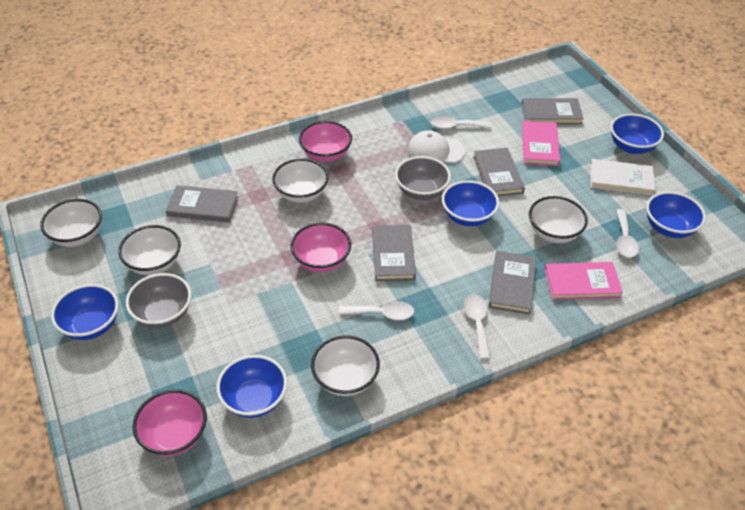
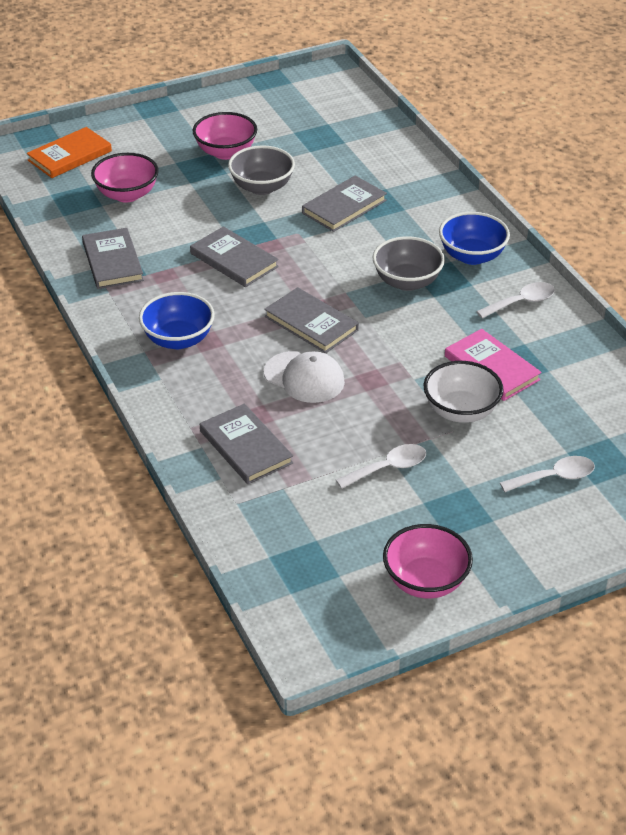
blue bowl: 5 -> 2
orange book: 0 -> 1
pink book: 2 -> 1
white book: 1 -> 0
white bowl: 5 -> 1
white spoon: 4 -> 3

